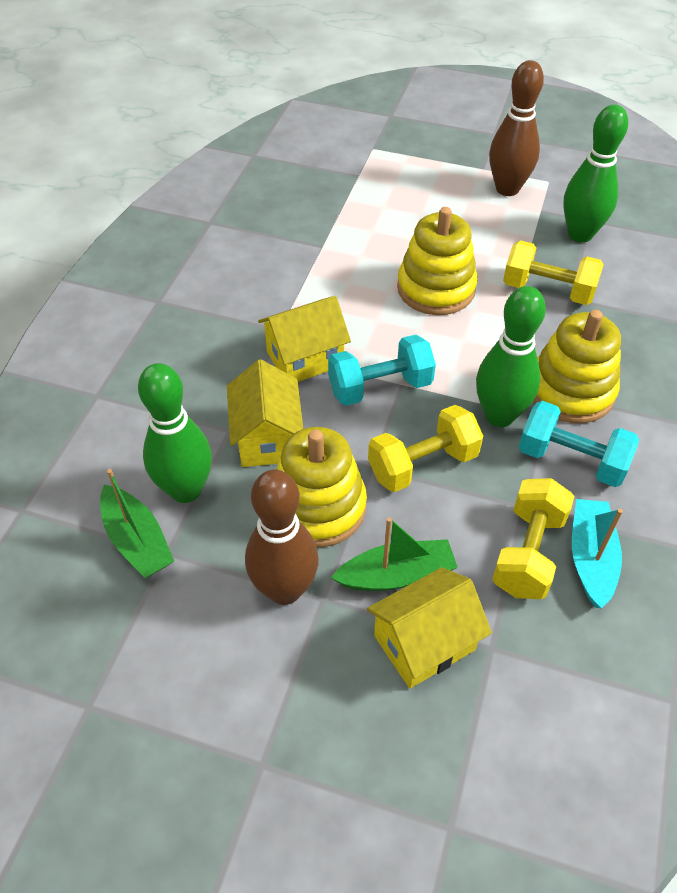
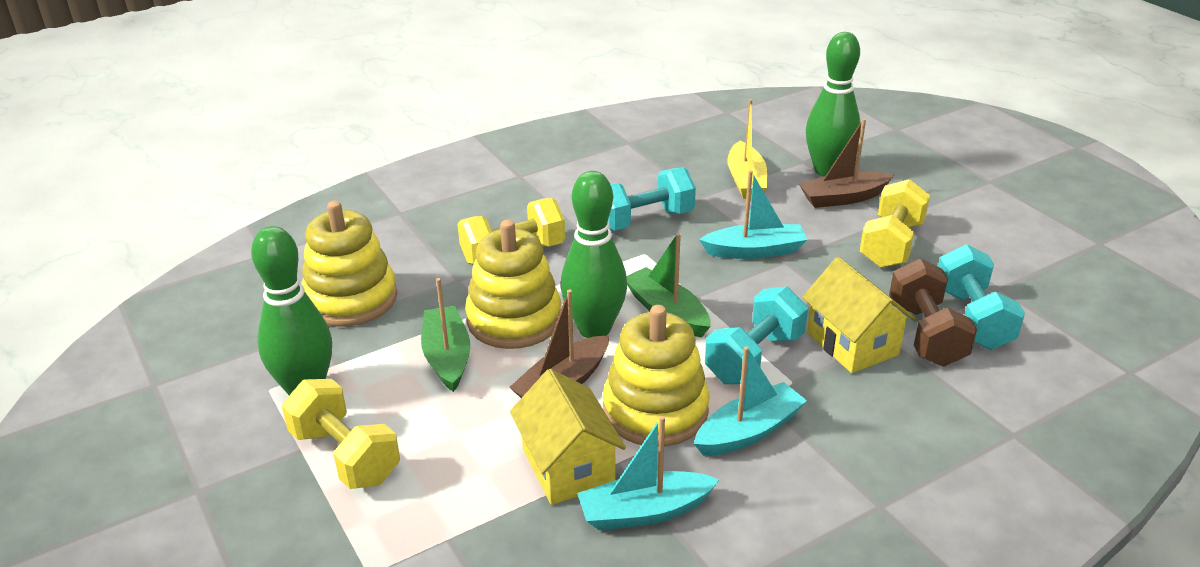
brown boat: 0 -> 2
brown bowling pin: 2 -> 0
brown dumbbell: 0 -> 1
turquoise boat: 1 -> 3
turquoise dumbbell: 2 -> 3
yellow boat: 0 -> 1
yellow house: 3 -> 2

